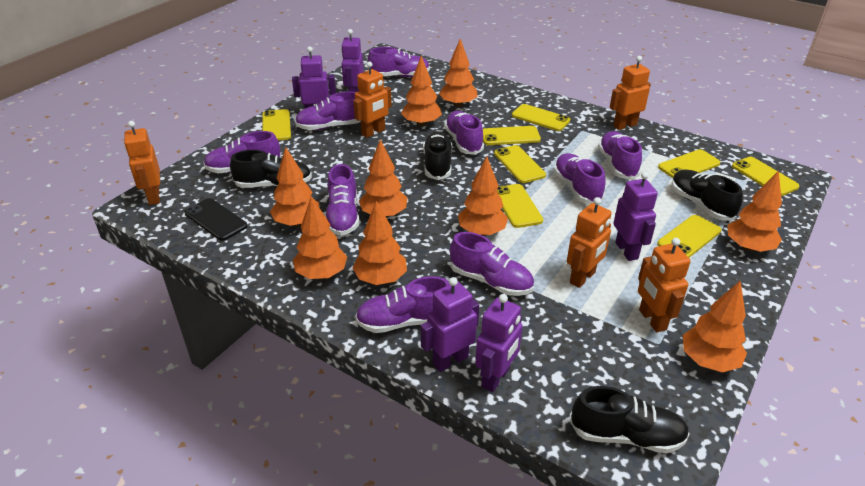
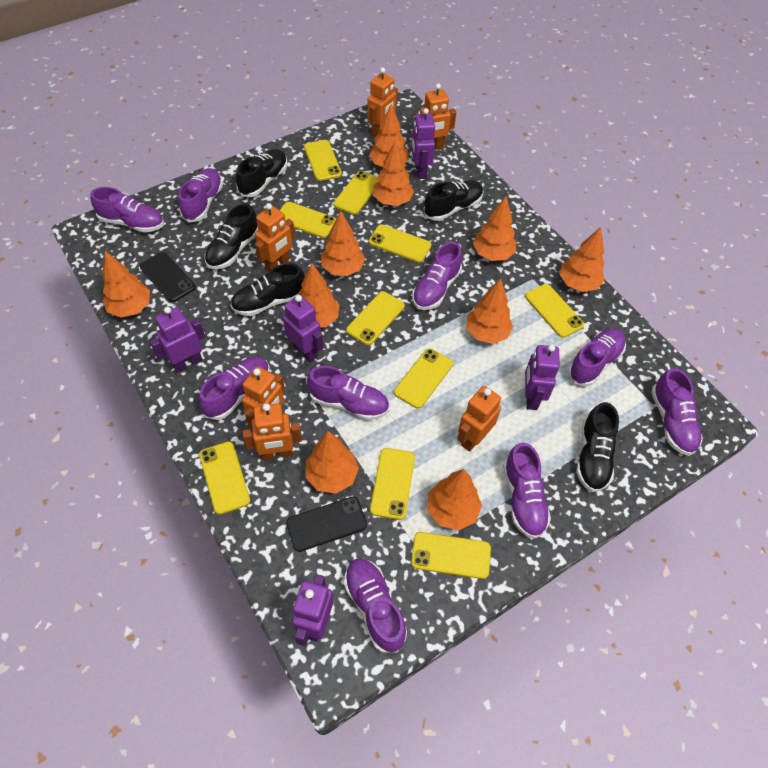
black phone: 1 -> 2
black shoe: 4 -> 5
orange robot: 5 -> 6
orange tree: 9 -> 10
yellow phone: 8 -> 10

